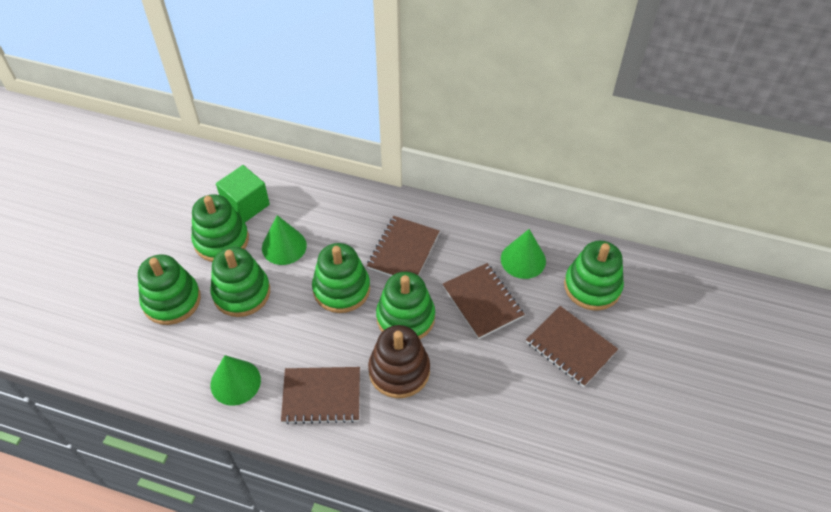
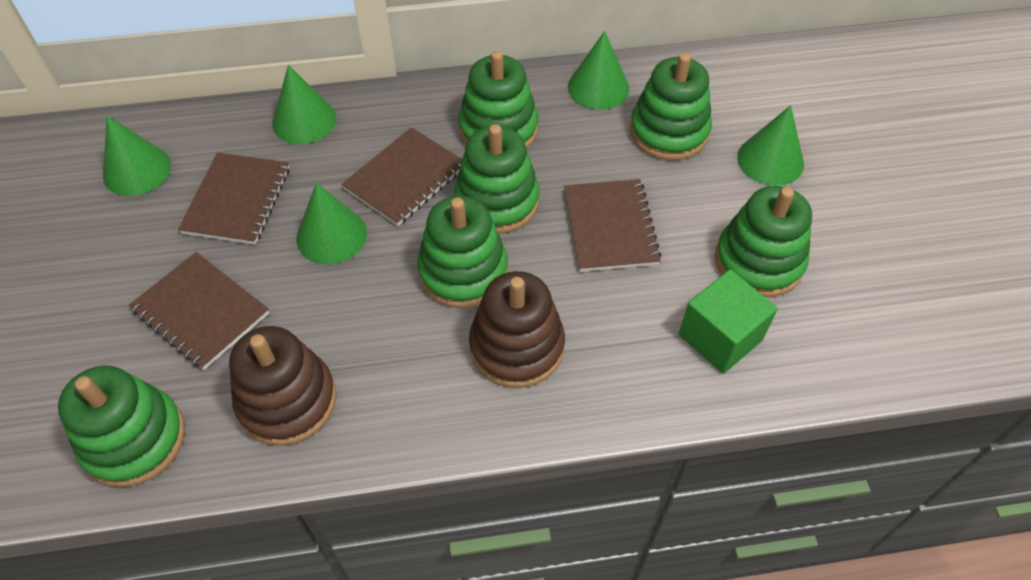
brown stacking toy: 1 -> 2
green cone: 3 -> 5

